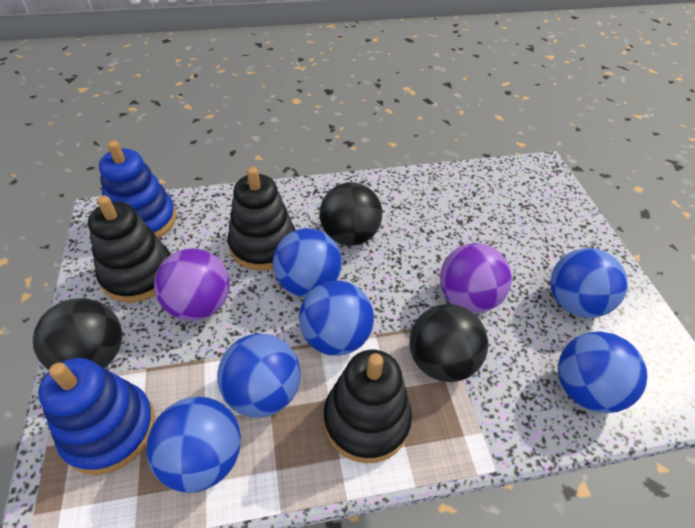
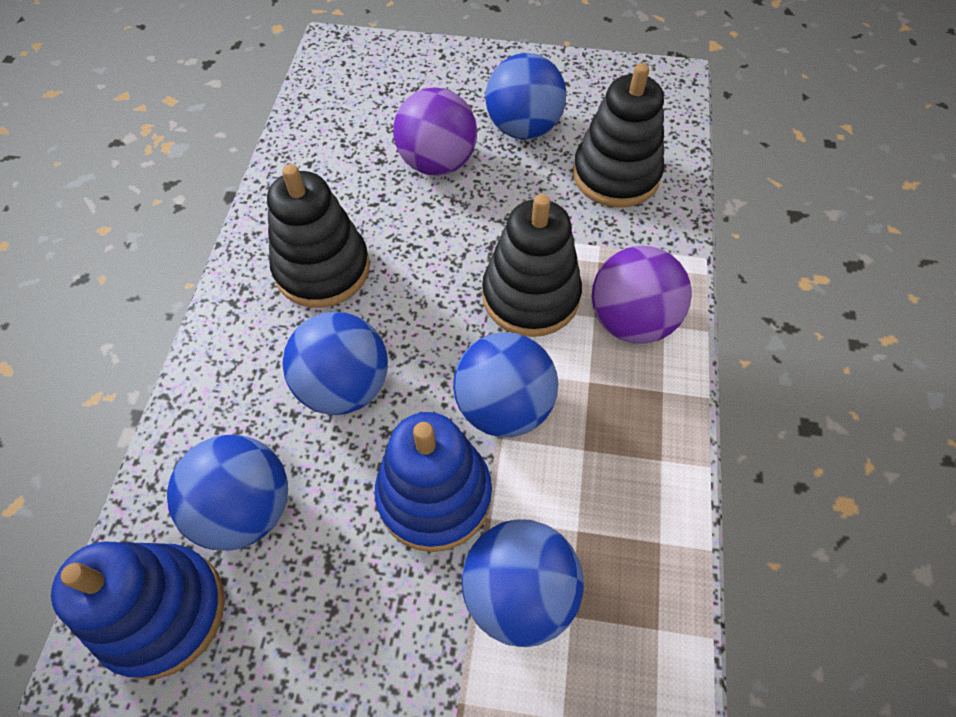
black ball: 3 -> 0
blue ball: 6 -> 5

